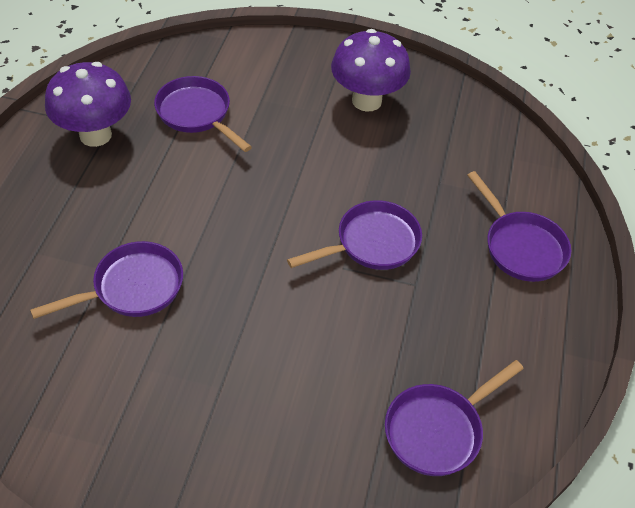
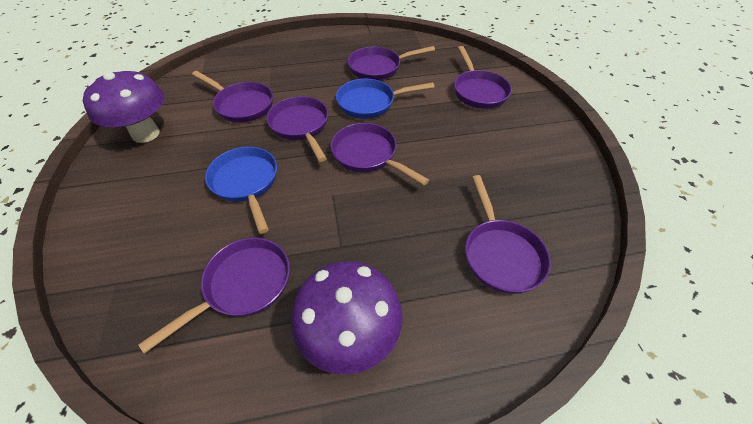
blue pan: 0 -> 2
purple pan: 5 -> 7

